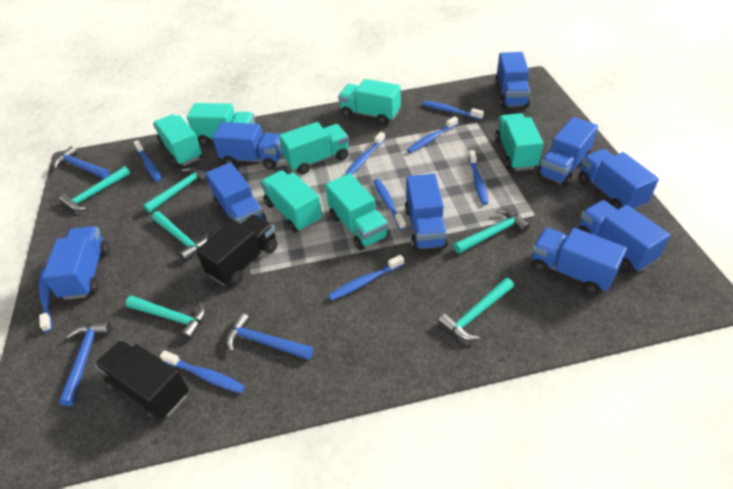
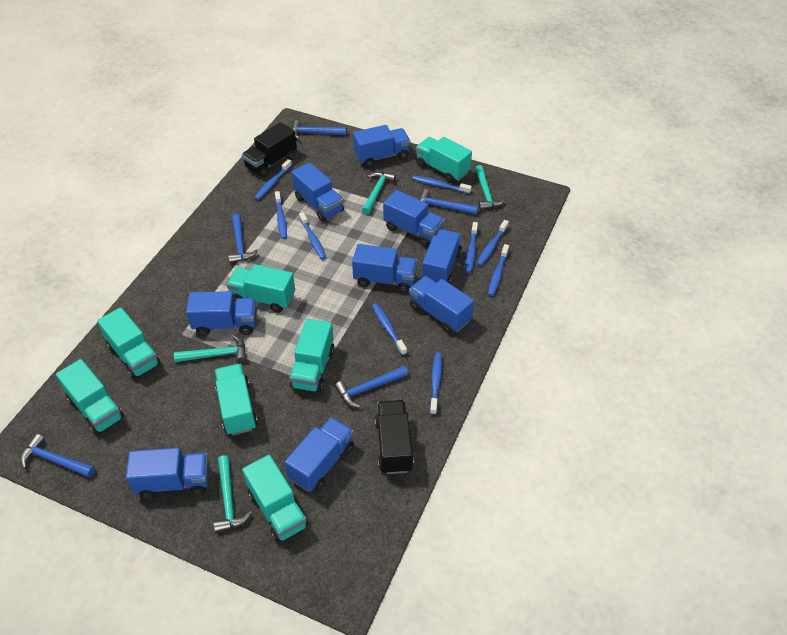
blue hammer: 3 -> 5
turquoise hammer: 6 -> 4

